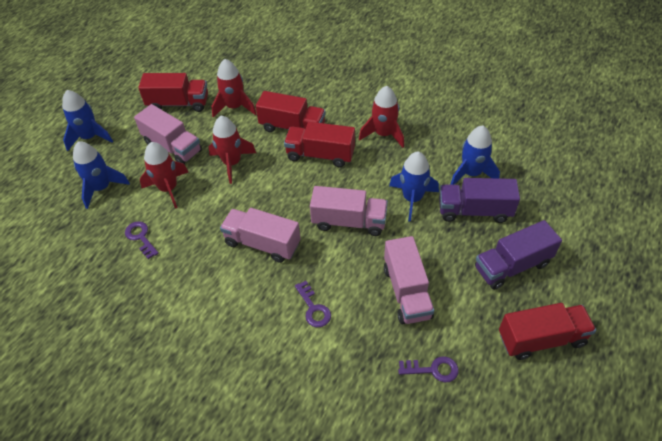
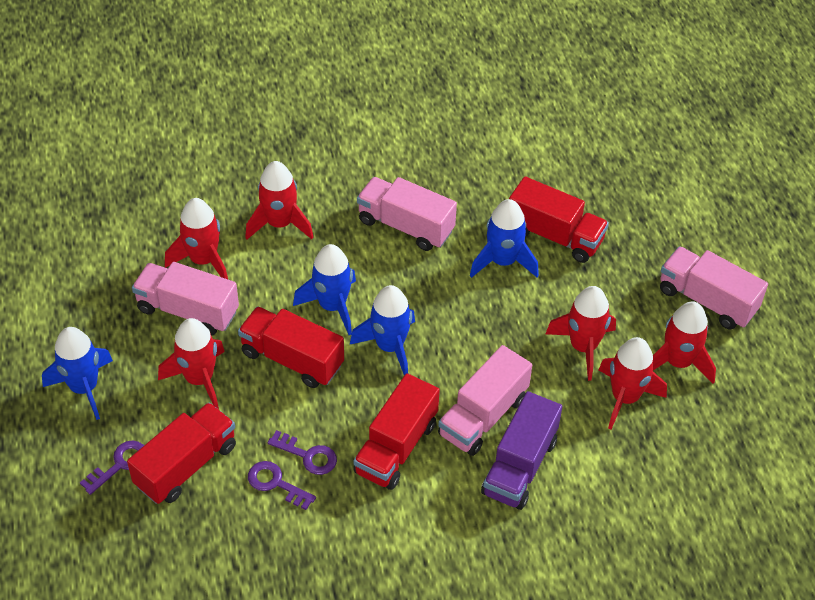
purple truck: 2 -> 1
red rocket: 4 -> 6

